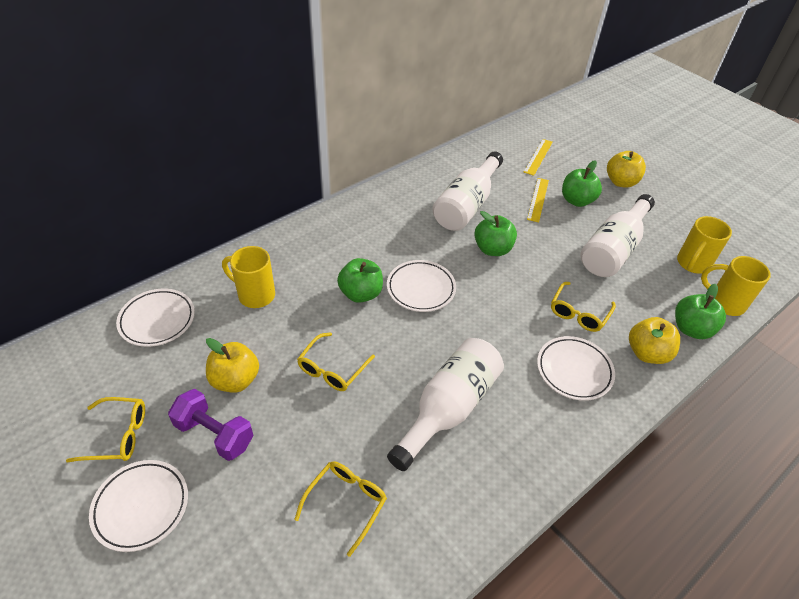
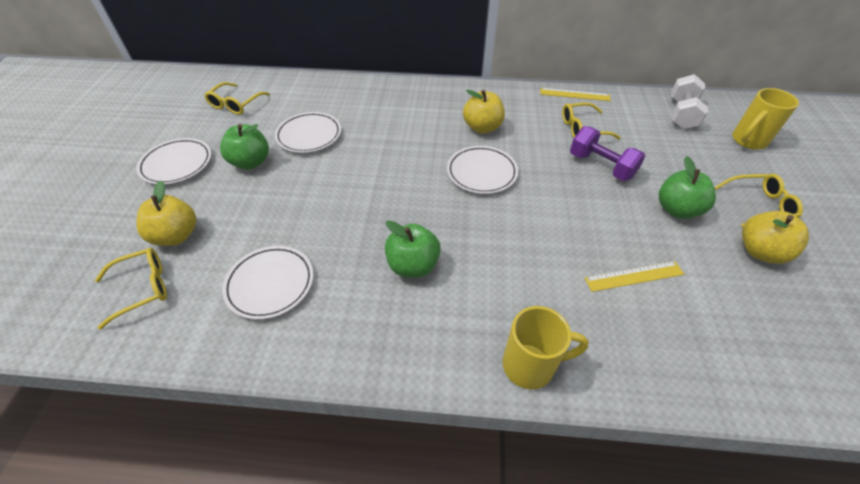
green apple: 4 -> 3
white bottle: 3 -> 0
white dumbbell: 0 -> 1
yellow mug: 3 -> 2

